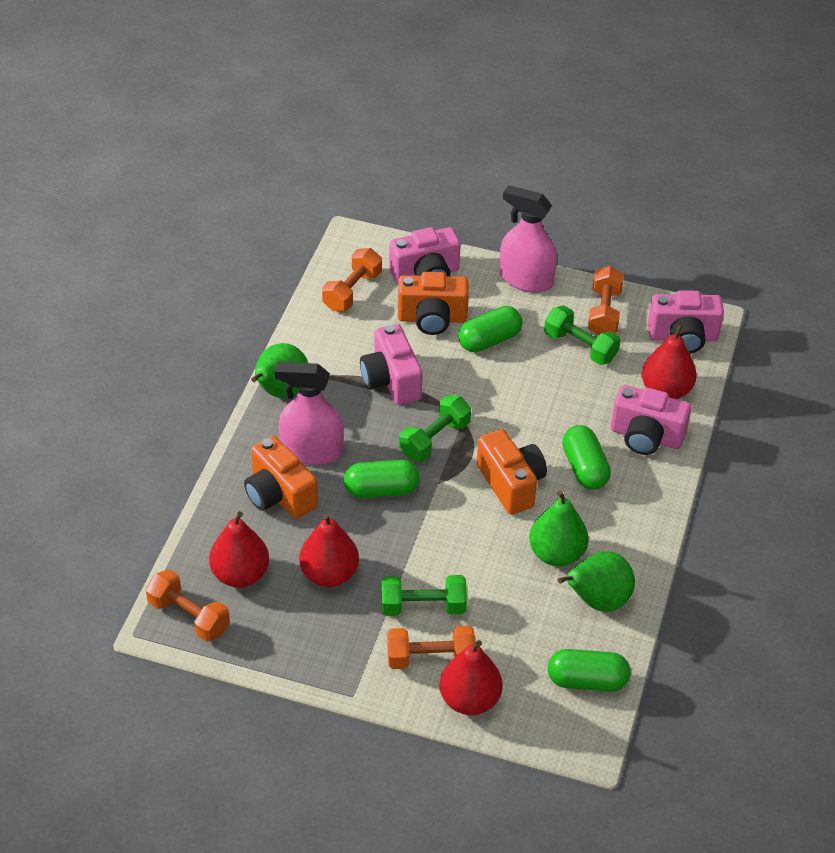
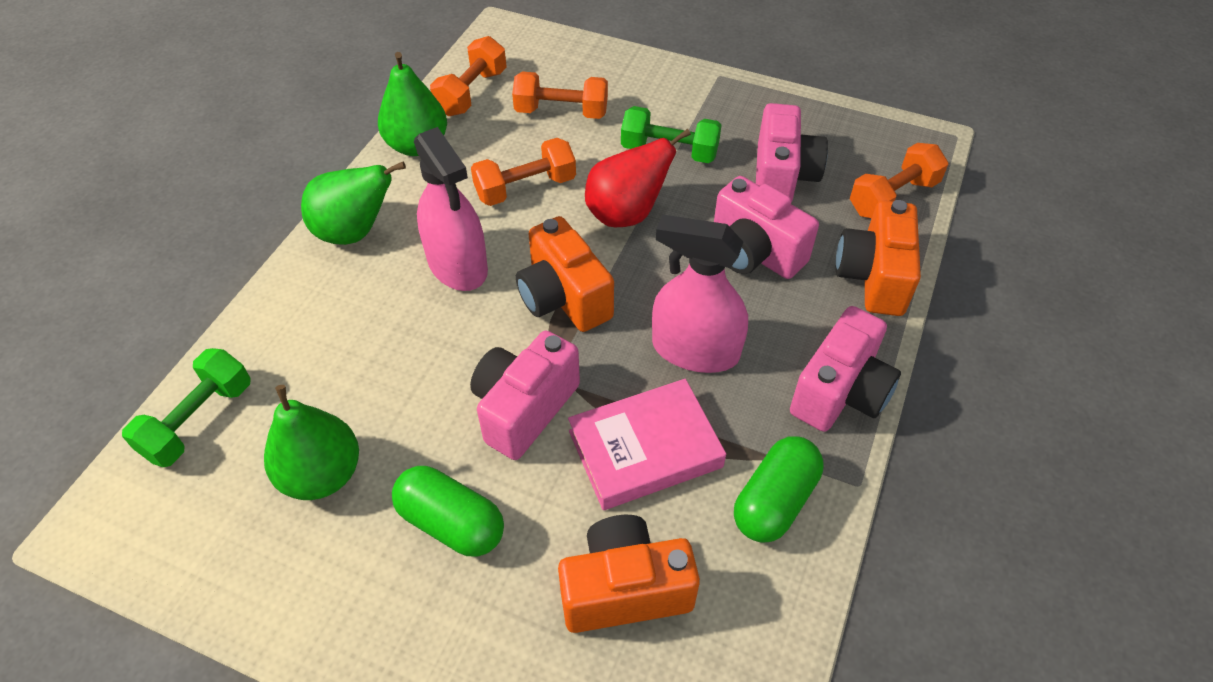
green capsule: 4 -> 2
green dumbbell: 3 -> 2
pink book: 0 -> 1
red pear: 4 -> 1

